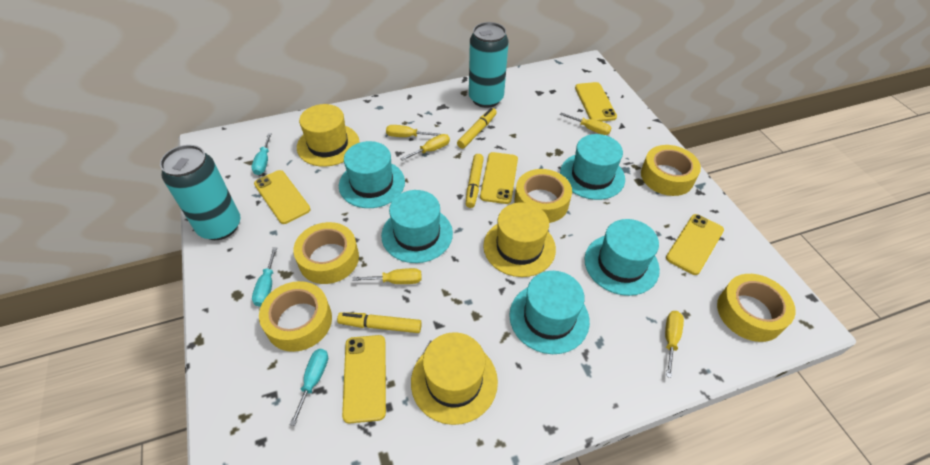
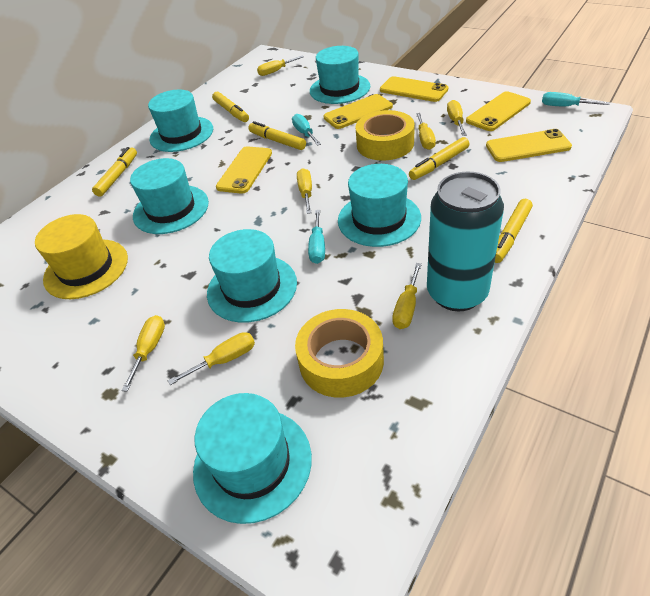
turquoise can: 2 -> 1
turquoise hat: 5 -> 6
yellow hat: 3 -> 1
yellow marker: 3 -> 5
yellow screwdriver: 5 -> 7
yellow tape: 5 -> 2

